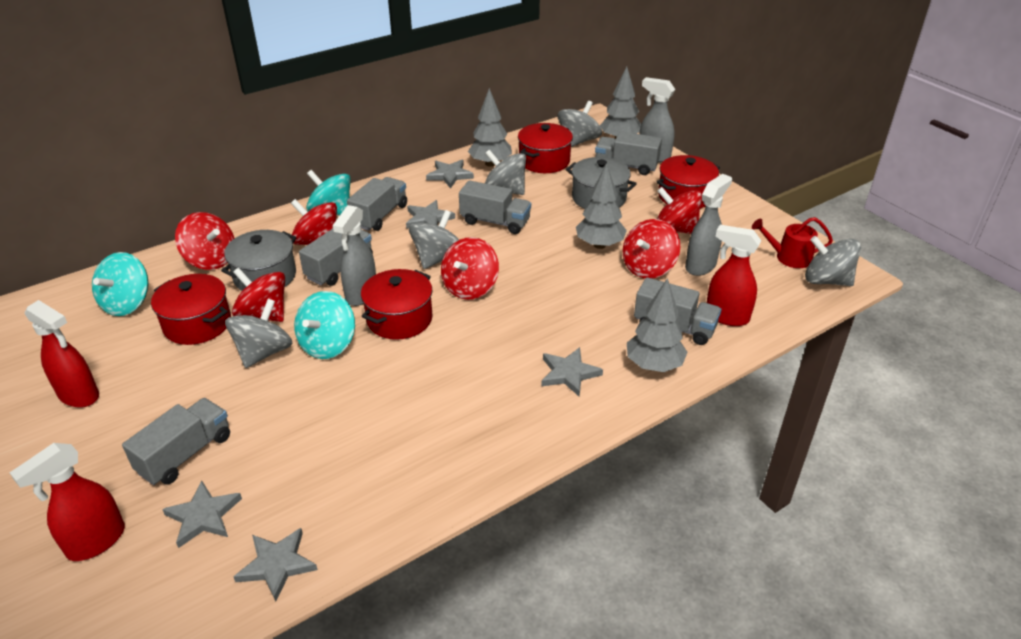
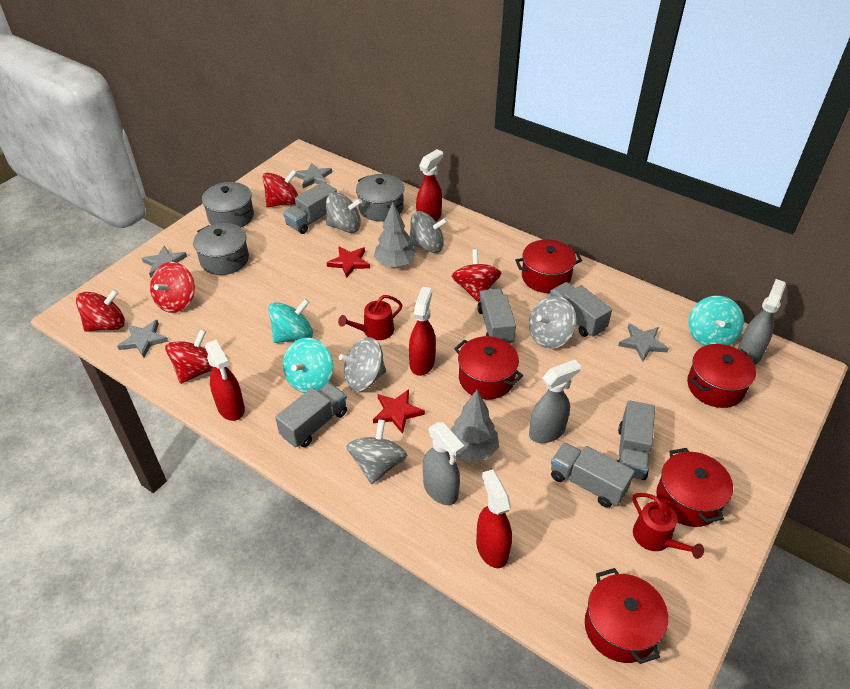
grey pot: 2 -> 3
grey star: 5 -> 4
grey tree: 4 -> 2
red pot: 4 -> 5
red spinning top: 6 -> 5
red spray bottle: 3 -> 4
red star: 0 -> 2
red watering can: 1 -> 2

